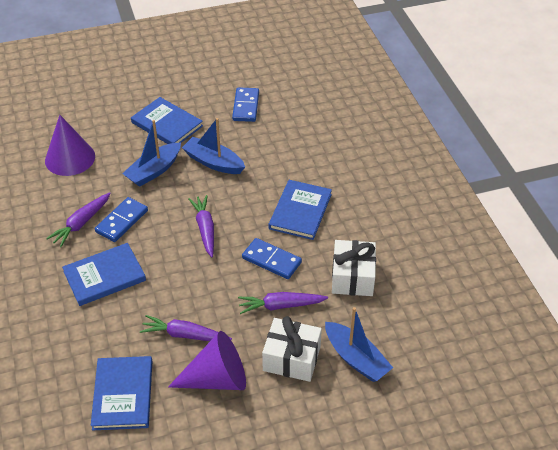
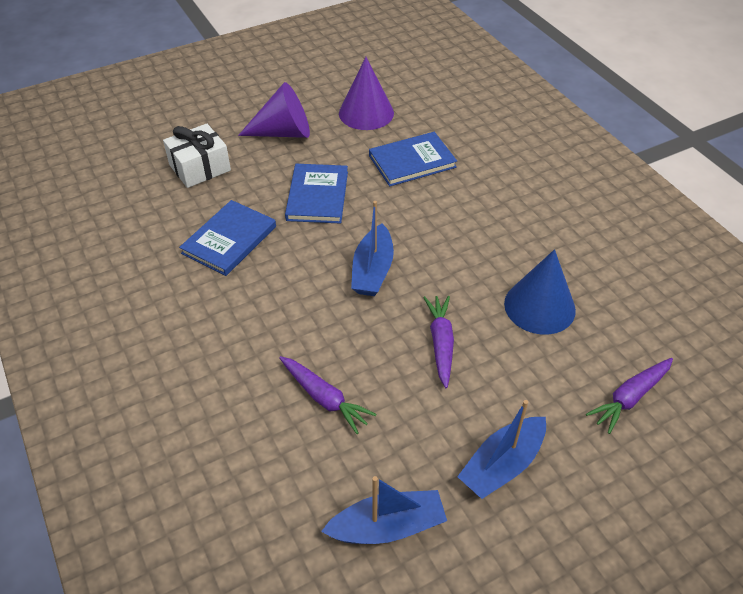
blue book: 4 -> 3
blue cone: 0 -> 1
blue domino: 3 -> 0
purple carrot: 4 -> 3
white gift: 2 -> 1

